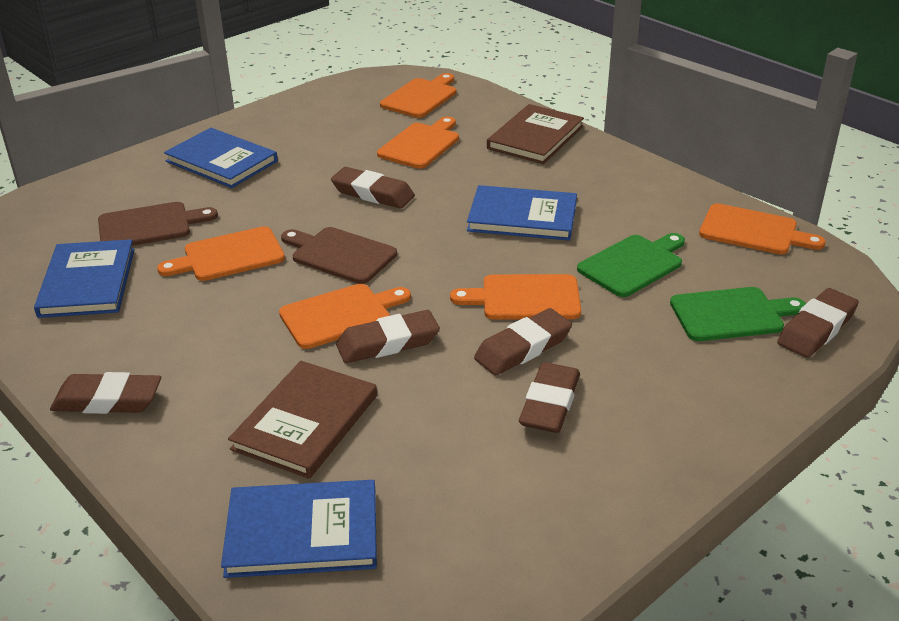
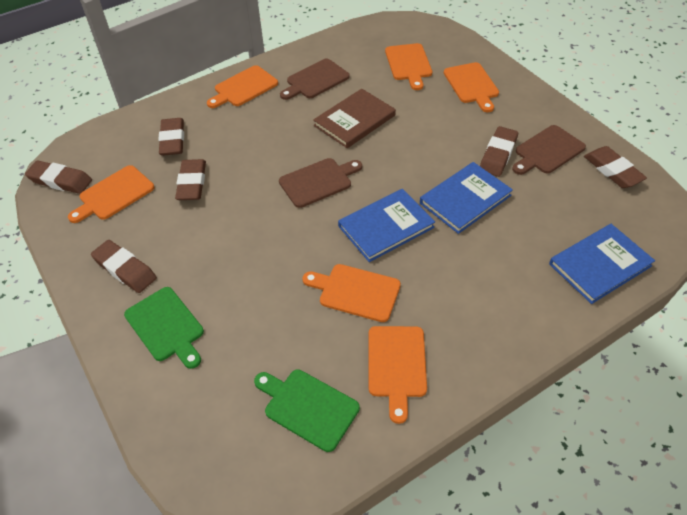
blue book: 4 -> 3
brown book: 2 -> 1
brown cutting board: 2 -> 3

